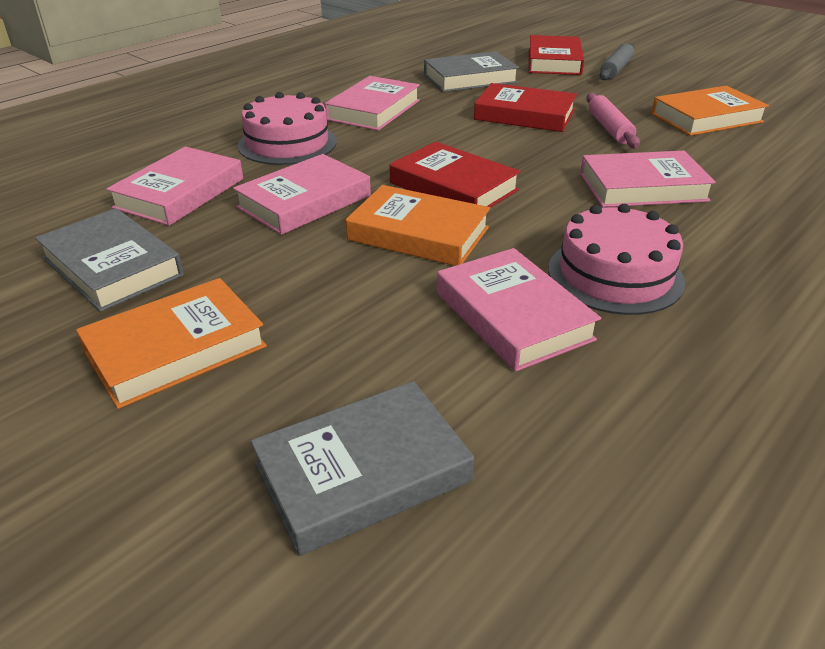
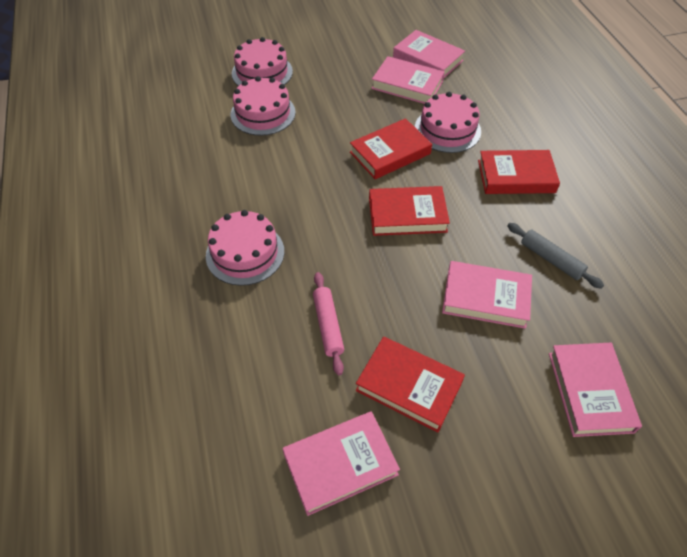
grey book: 3 -> 0
orange book: 3 -> 0
pink cake: 2 -> 4
red book: 3 -> 4

